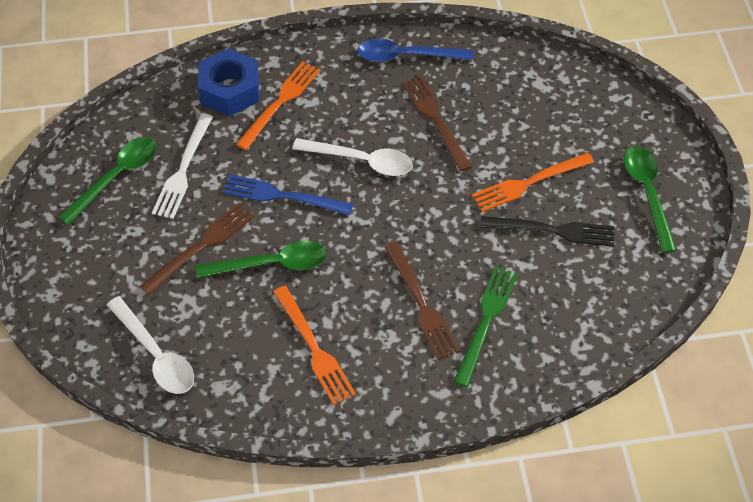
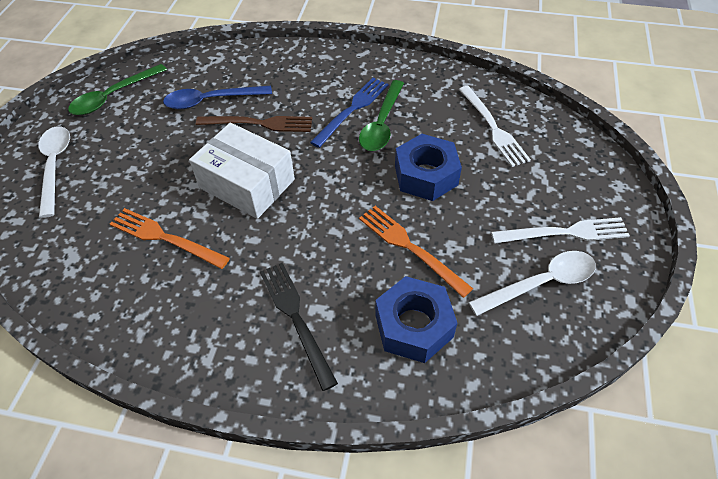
blue nut: 1 -> 2
brown fork: 3 -> 1
green fork: 1 -> 0
green spoon: 3 -> 2
orange fork: 3 -> 2
white box: 0 -> 1
white fork: 1 -> 2

